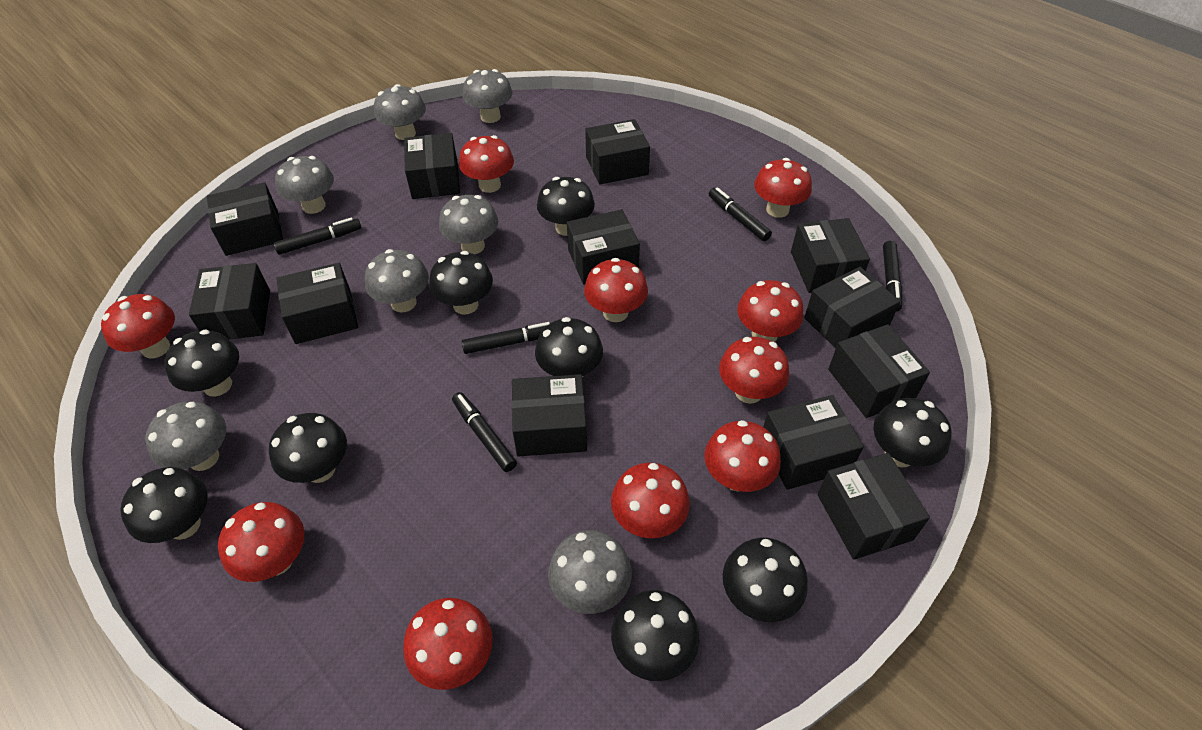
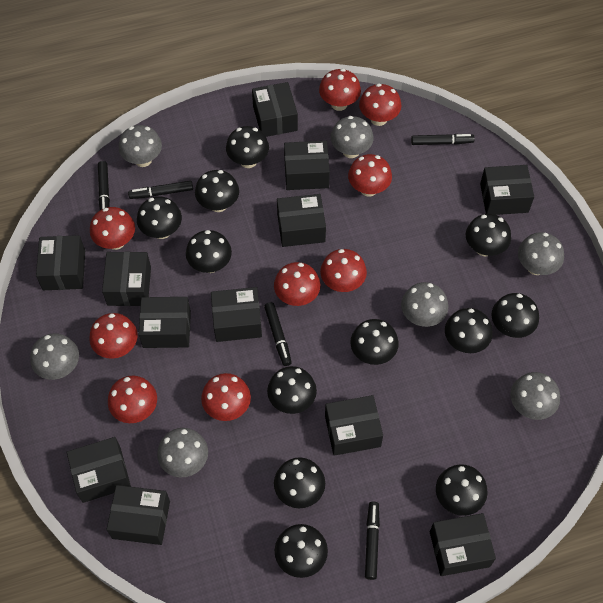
black mushroom: 9 -> 12
red mushroom: 10 -> 9

